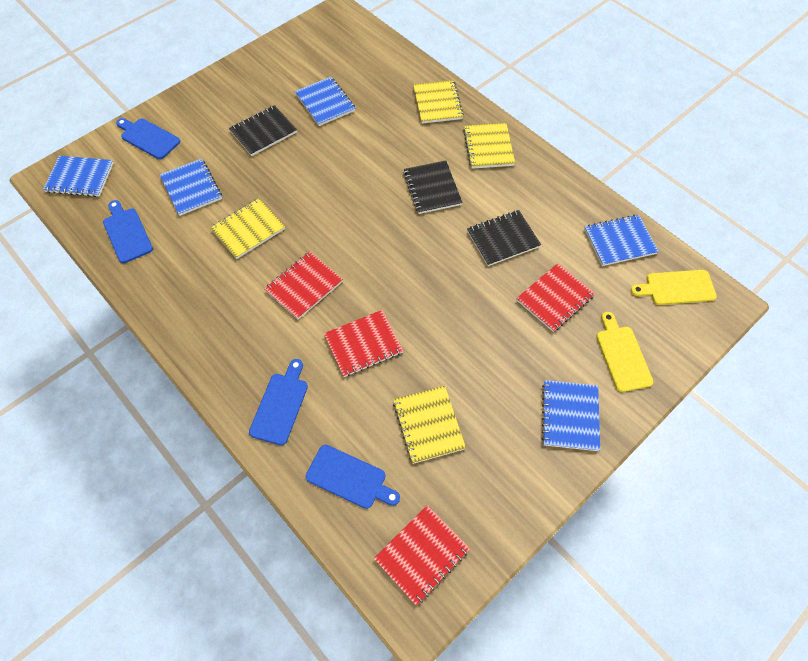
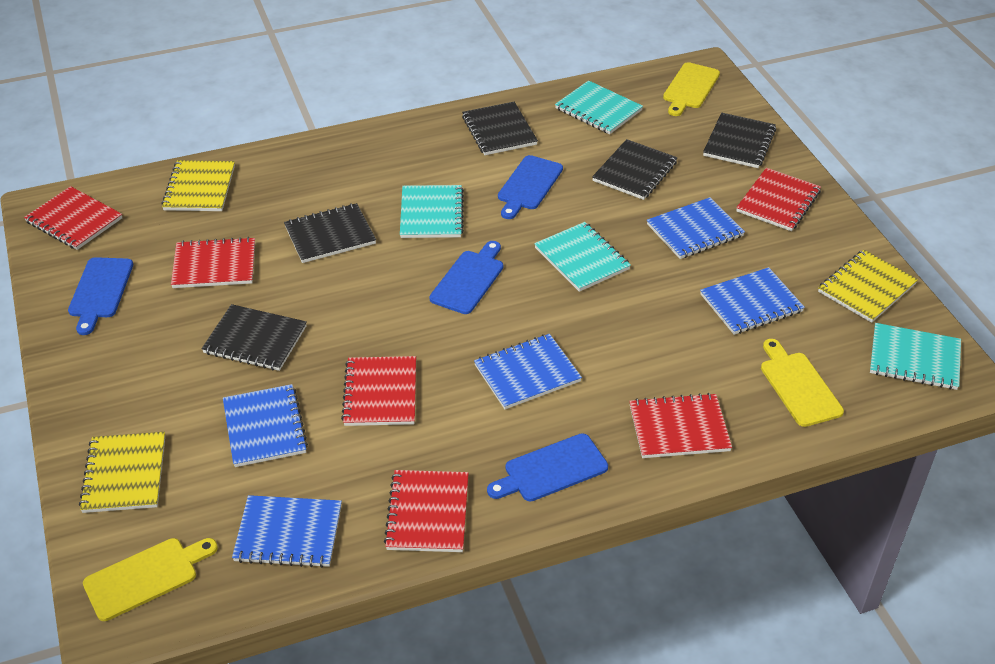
black notebook: 3 -> 5
red notebook: 4 -> 6
turquoise notebook: 0 -> 4
yellow cutting board: 2 -> 3
yellow notebook: 4 -> 3

